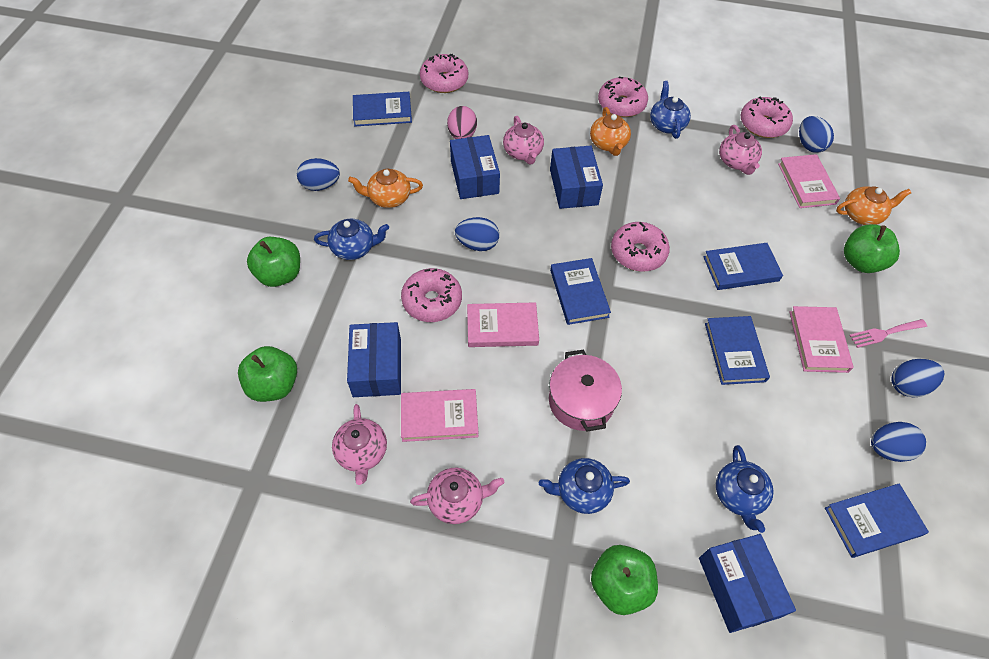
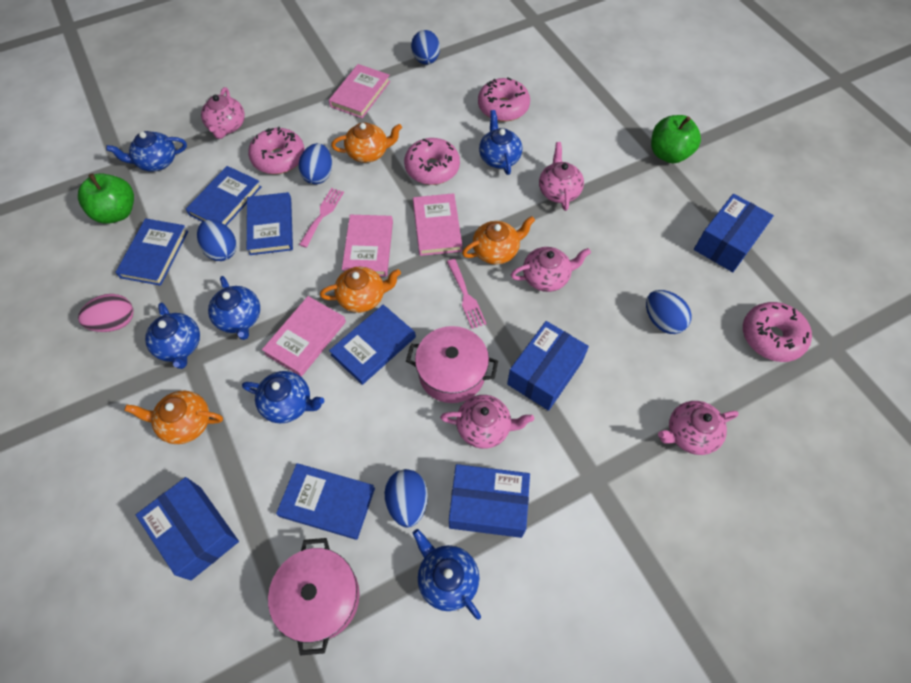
blue teapot: 4 -> 6
green apple: 4 -> 2
orange teapot: 3 -> 4
pink donut: 5 -> 4
pink fork: 1 -> 2
pink pot: 1 -> 2
pink teapot: 4 -> 5

